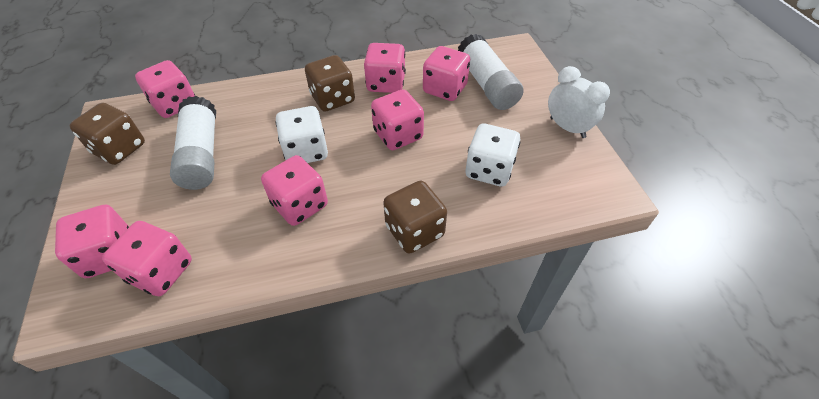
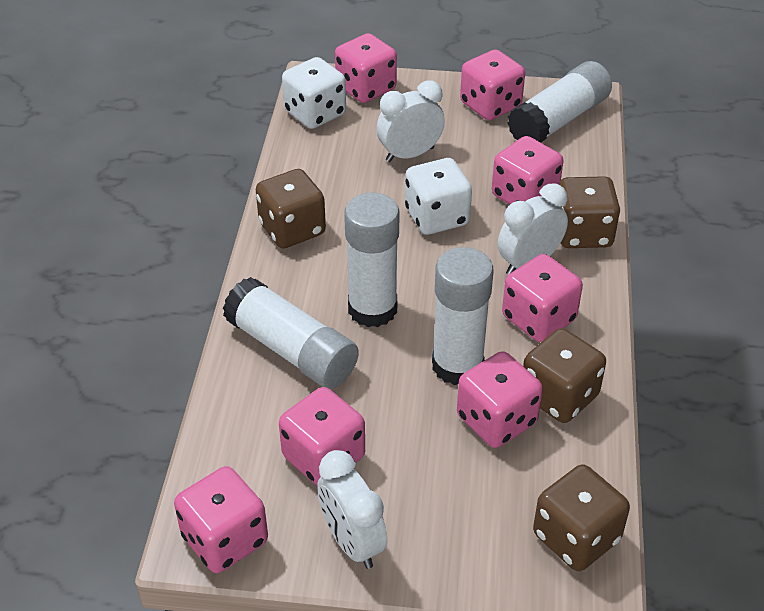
brown dice: 3 -> 4
white clock: 1 -> 3
white glue stick: 2 -> 4

